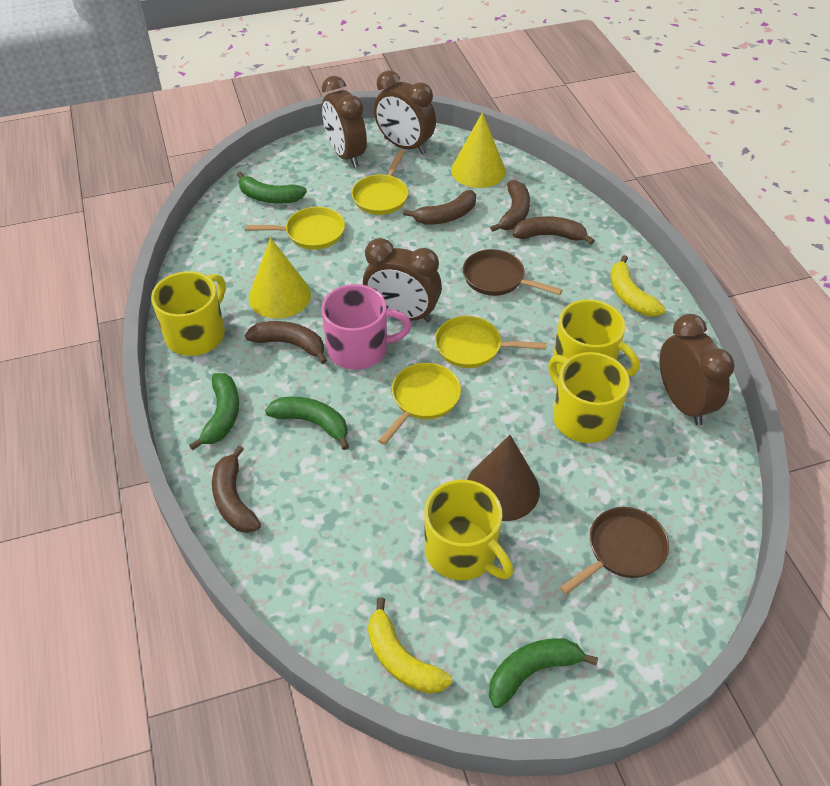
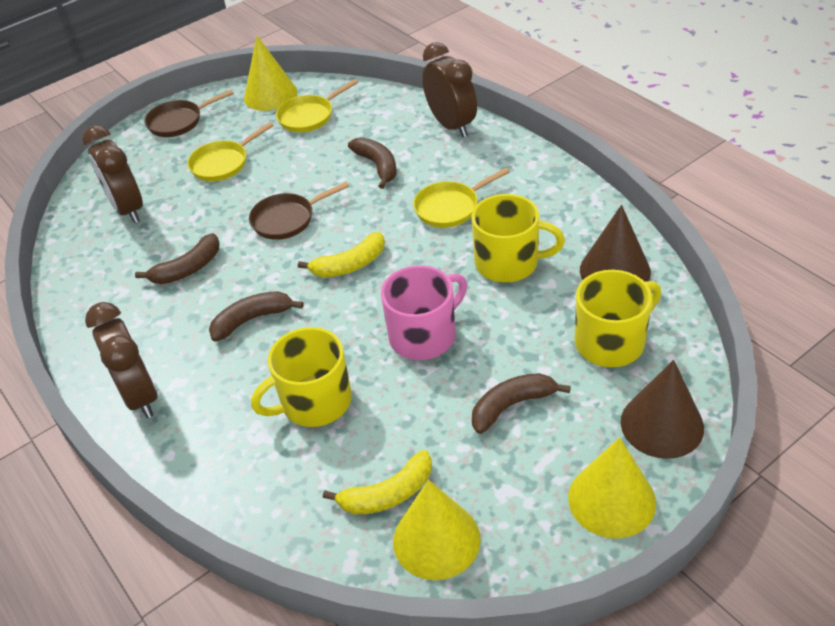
brown banana: 5 -> 4
brown clock: 4 -> 3
brown cone: 1 -> 2
green banana: 4 -> 0
yellow cone: 2 -> 3
yellow mug: 4 -> 3
yellow pan: 4 -> 3

